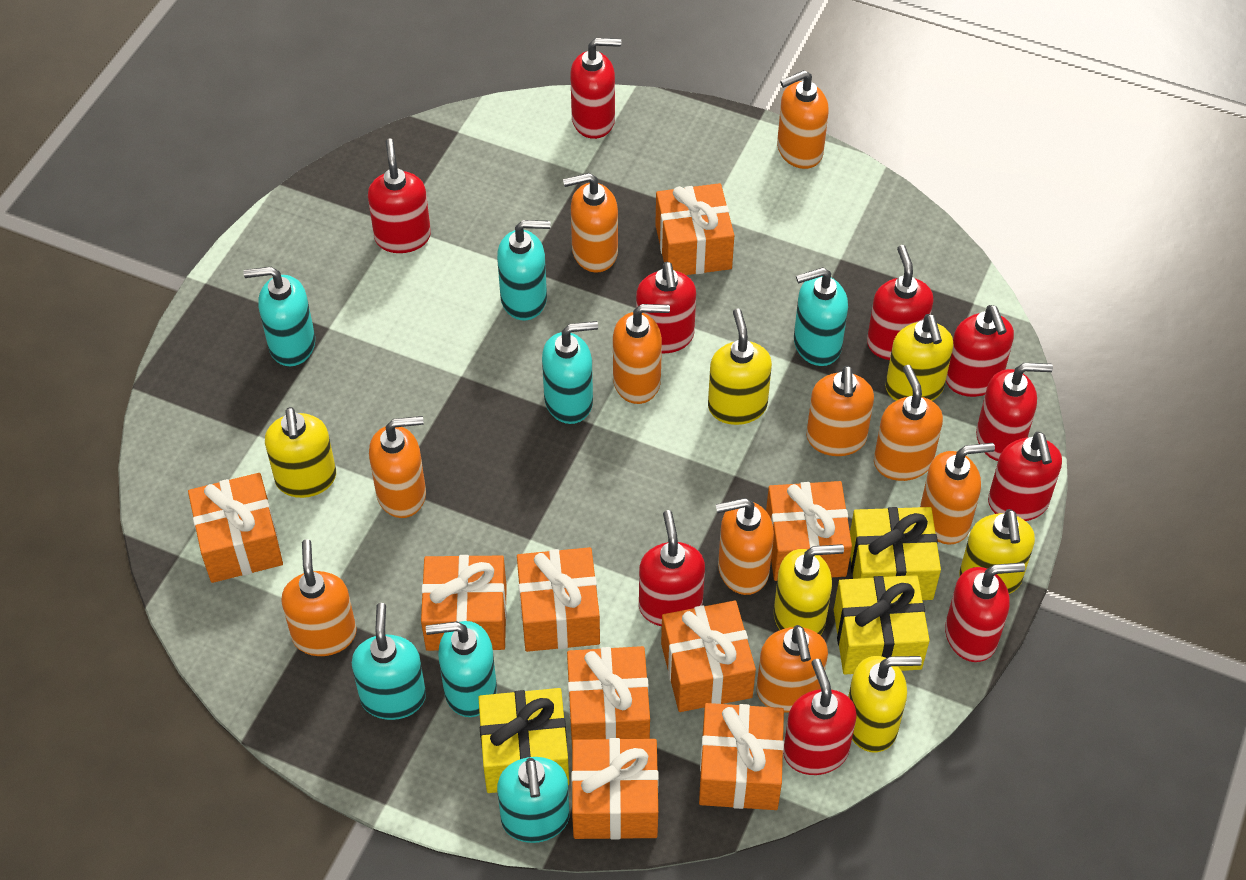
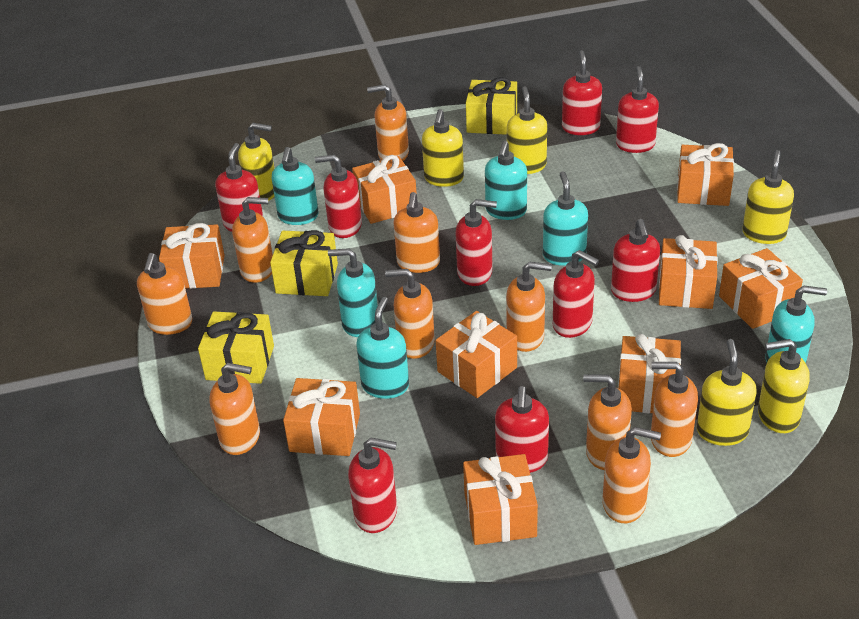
red soap dispenser: 10 -> 9
turquoise soap dispenser: 7 -> 6

